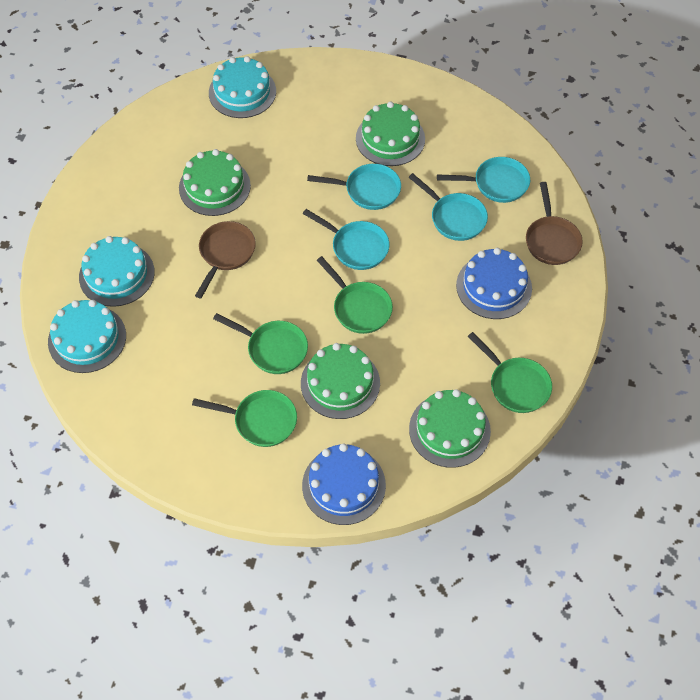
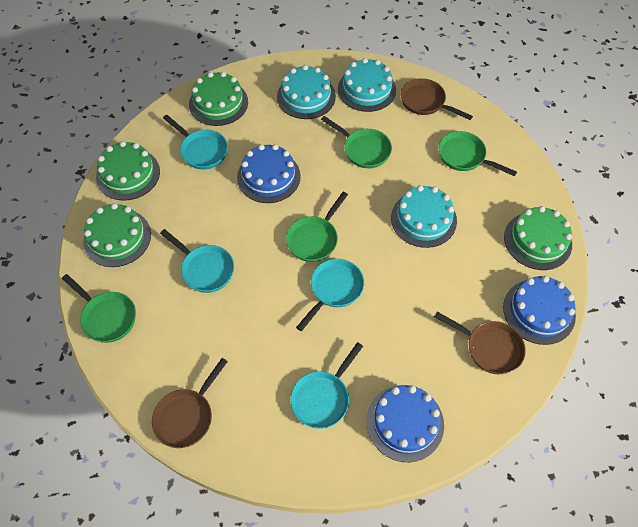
blue cake: 2 -> 3
brown pan: 2 -> 3

